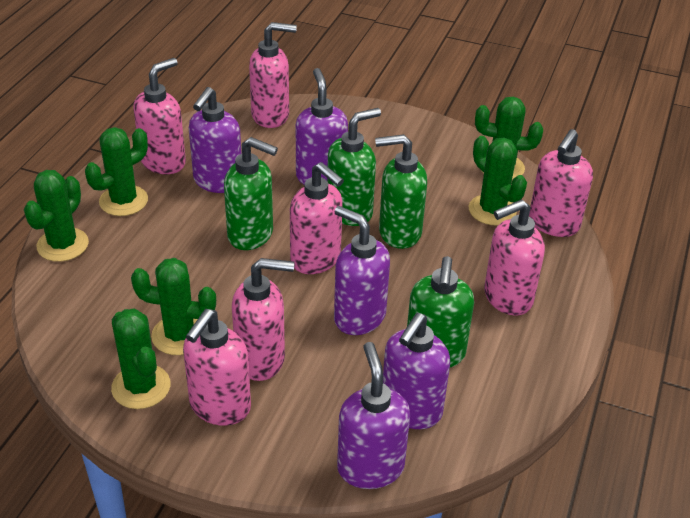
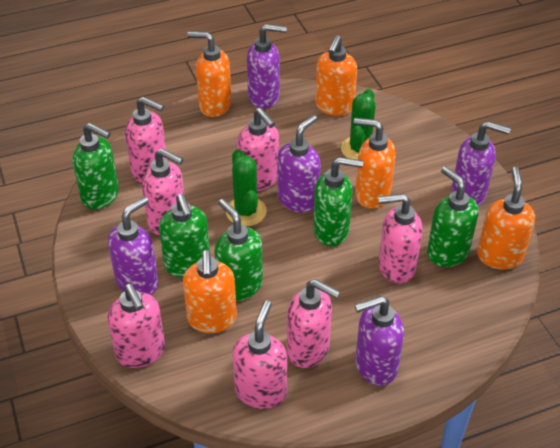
green cactus: 6 -> 2
green soap dispenser: 4 -> 5
orange soap dispenser: 0 -> 5

